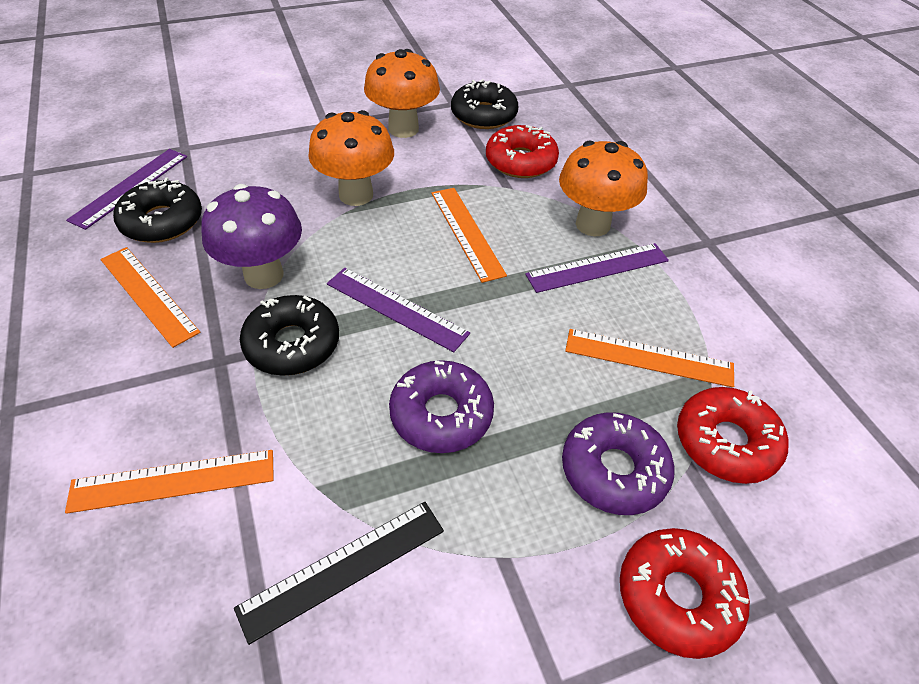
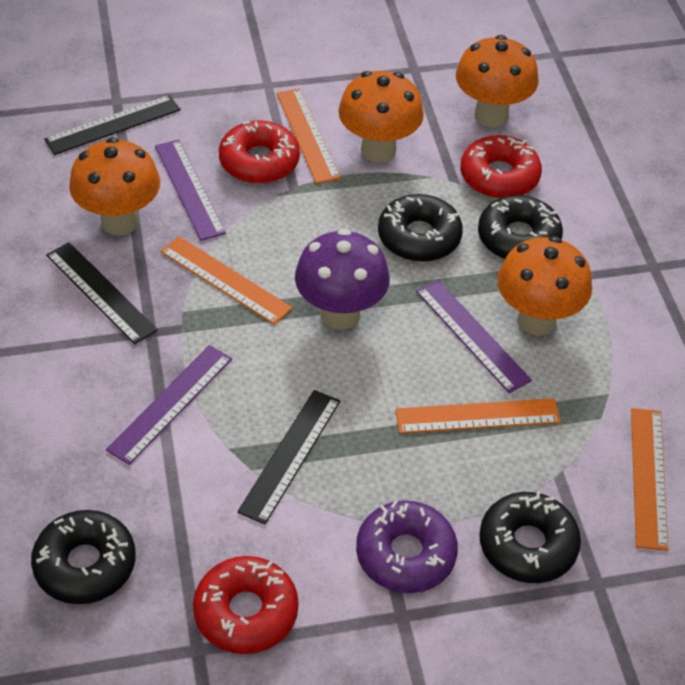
black donut: 3 -> 4
black ruler: 1 -> 3
orange mushroom: 3 -> 4
purple donut: 2 -> 1

